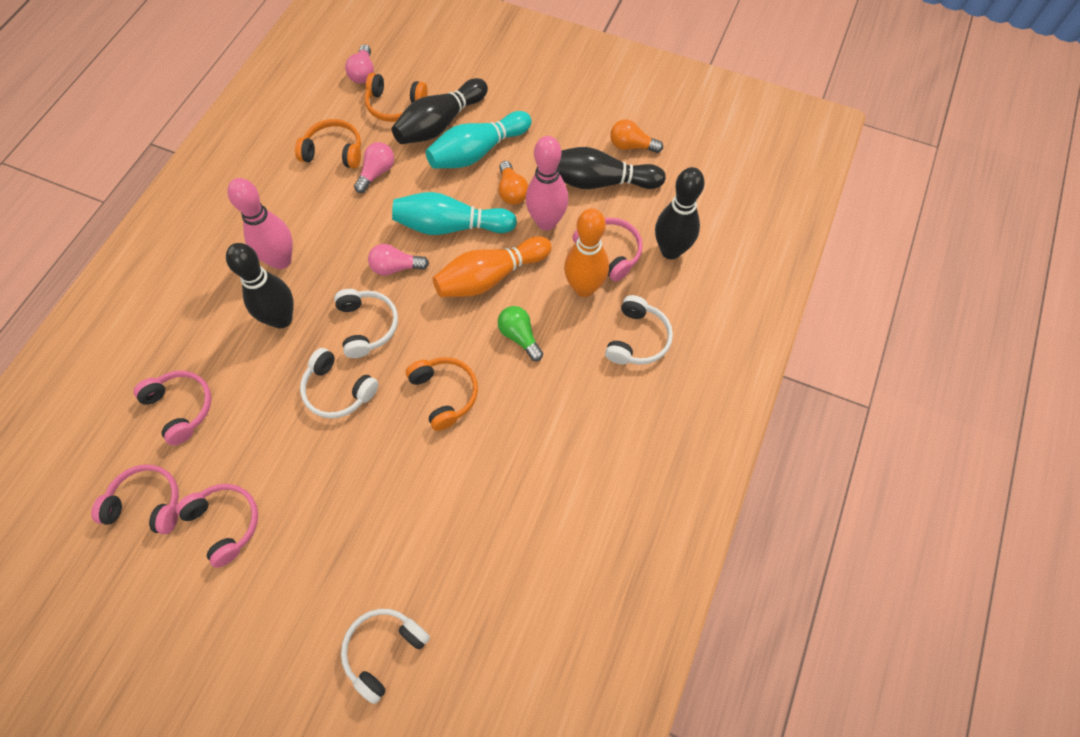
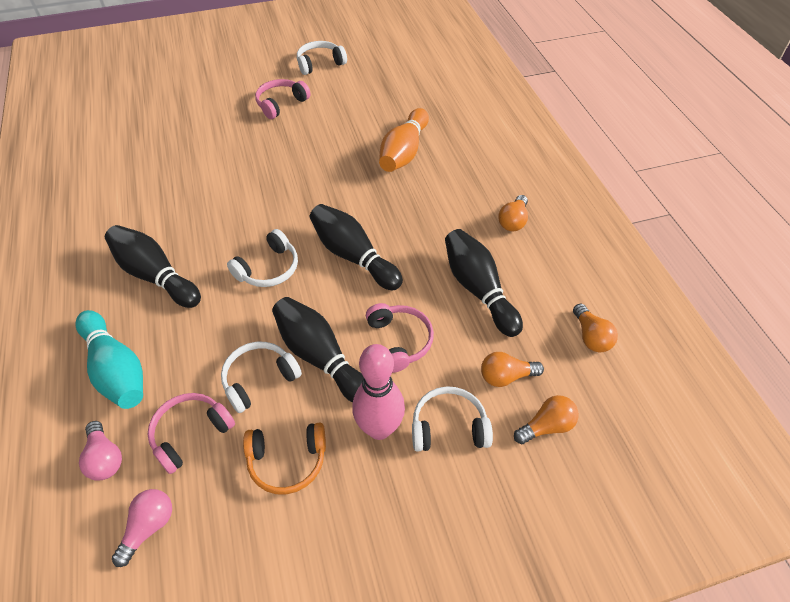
green light bulb: 1 -> 0
orange bowling pin: 2 -> 1
orange headphones: 3 -> 1
orange light bulb: 2 -> 4
pink bowling pin: 2 -> 1
pink headphones: 4 -> 3
pink light bulb: 3 -> 2
turquoise bowling pin: 2 -> 1

